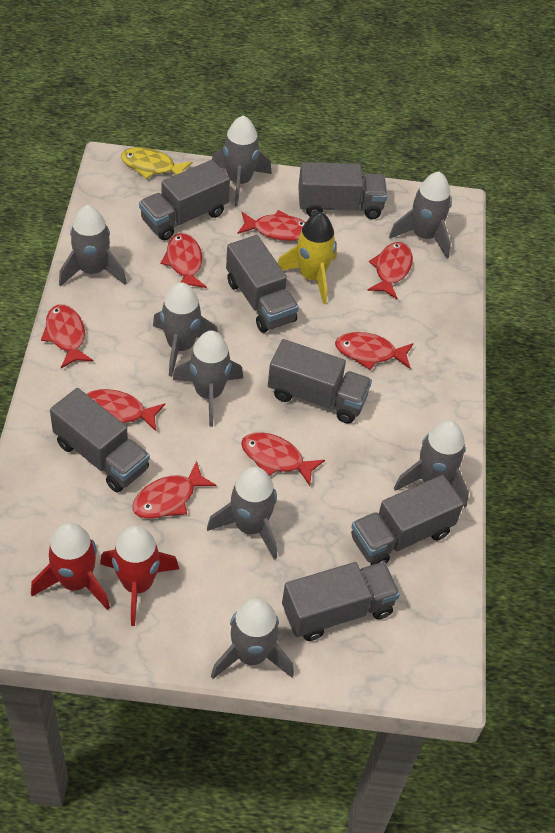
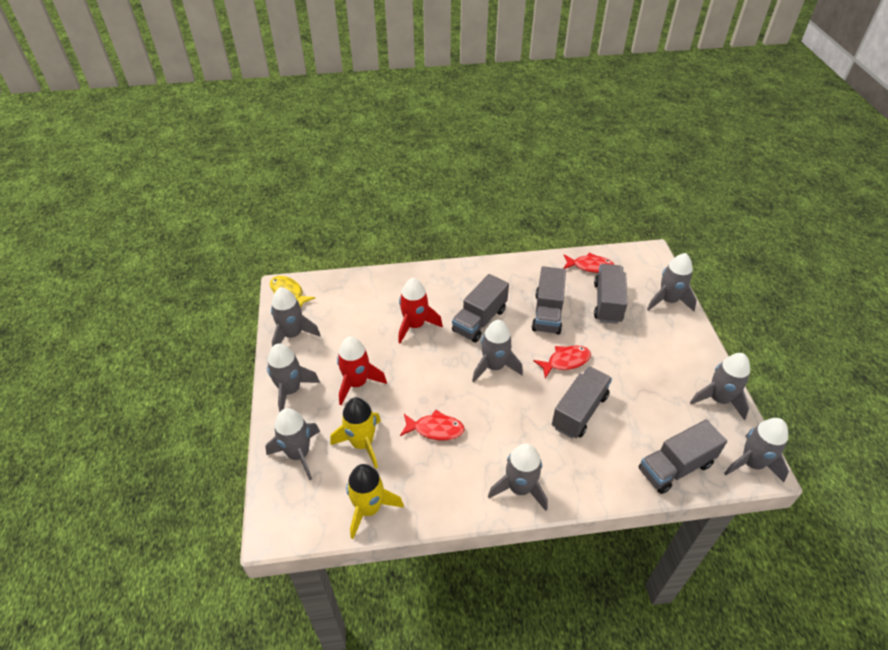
grey truck: 7 -> 5
red fish: 8 -> 3
yellow rocket: 1 -> 2

